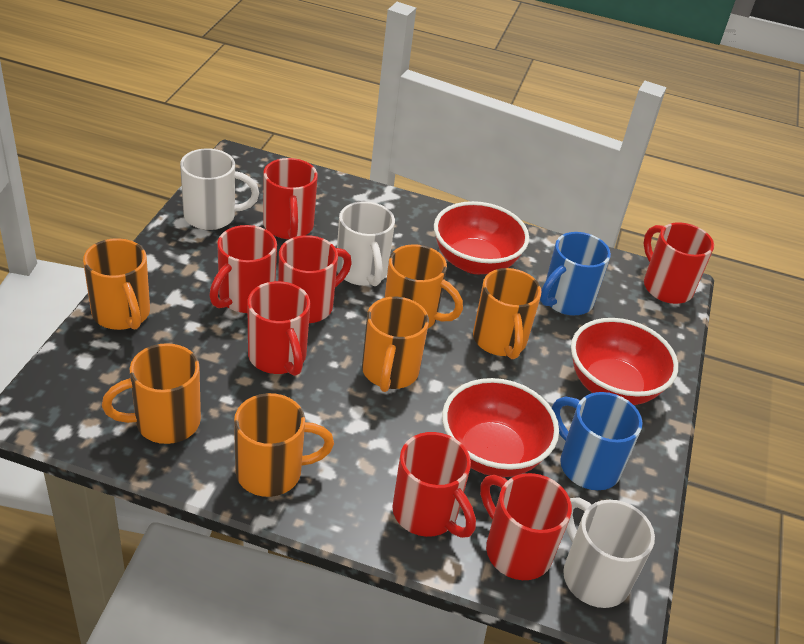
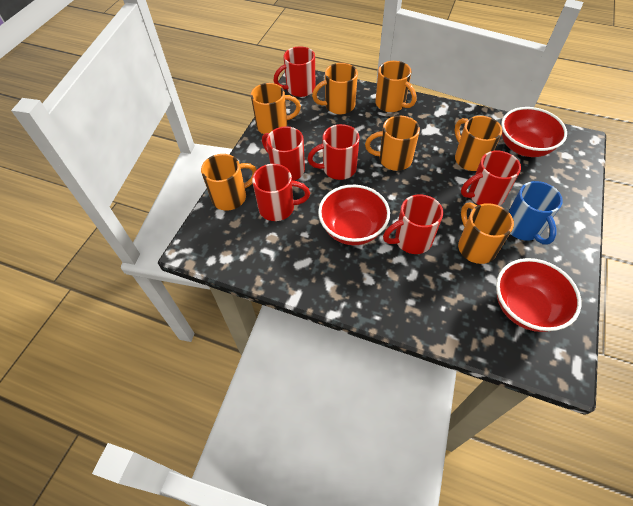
blue mug: 2 -> 1
orange mug: 6 -> 7
red mug: 7 -> 6
white mug: 3 -> 0

